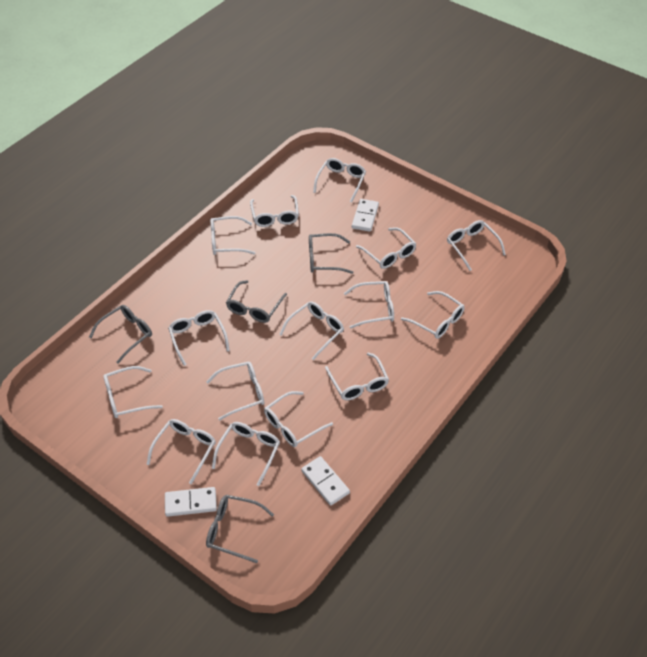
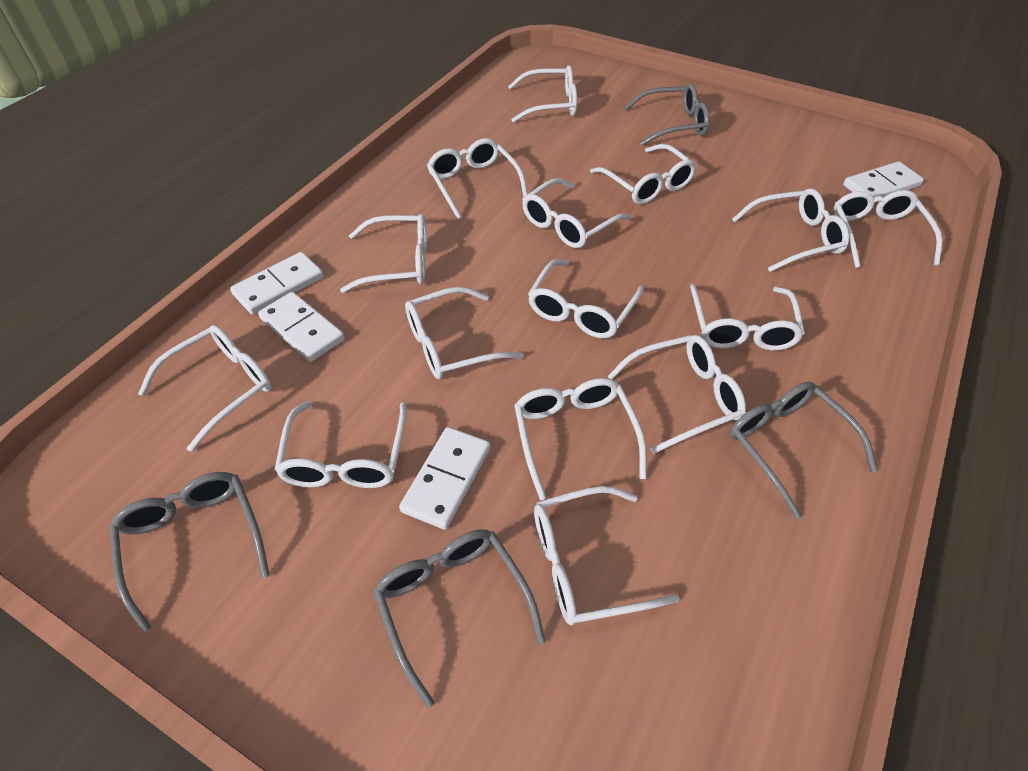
white domino: 3 -> 4

